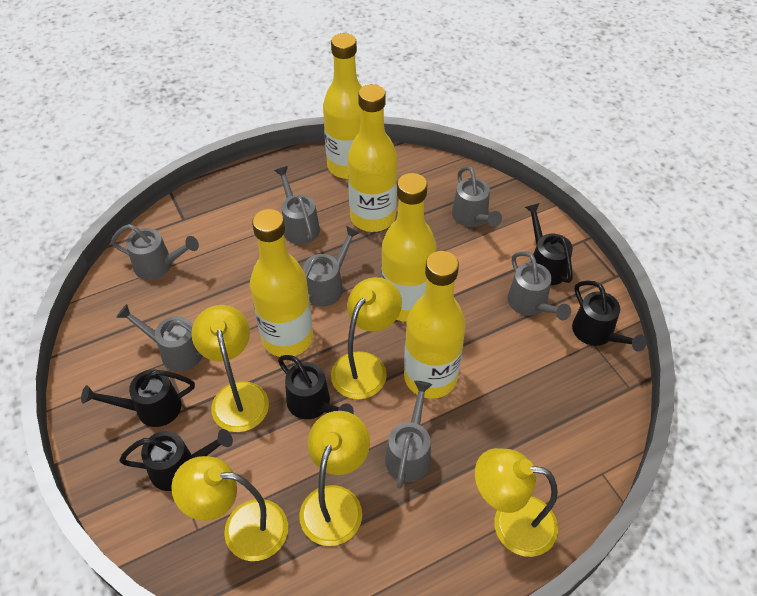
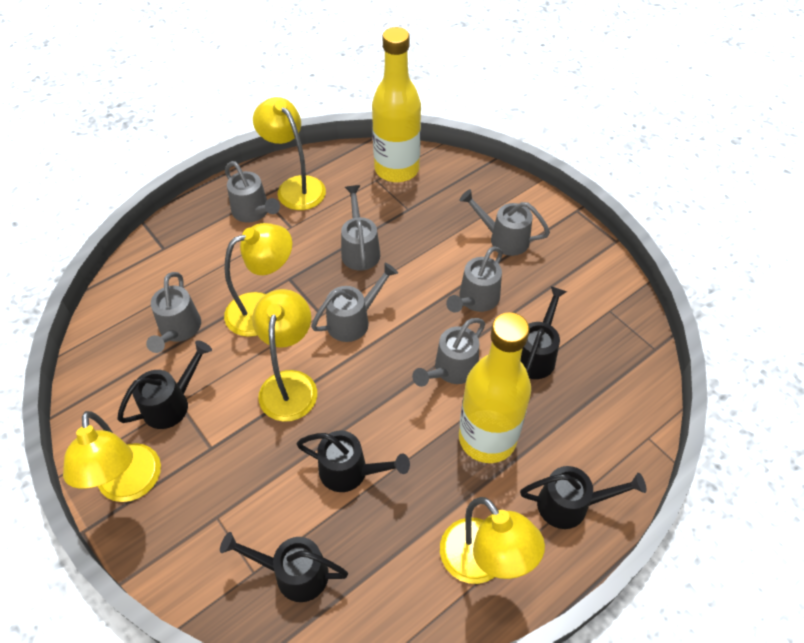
yellow bottle: 5 -> 2

